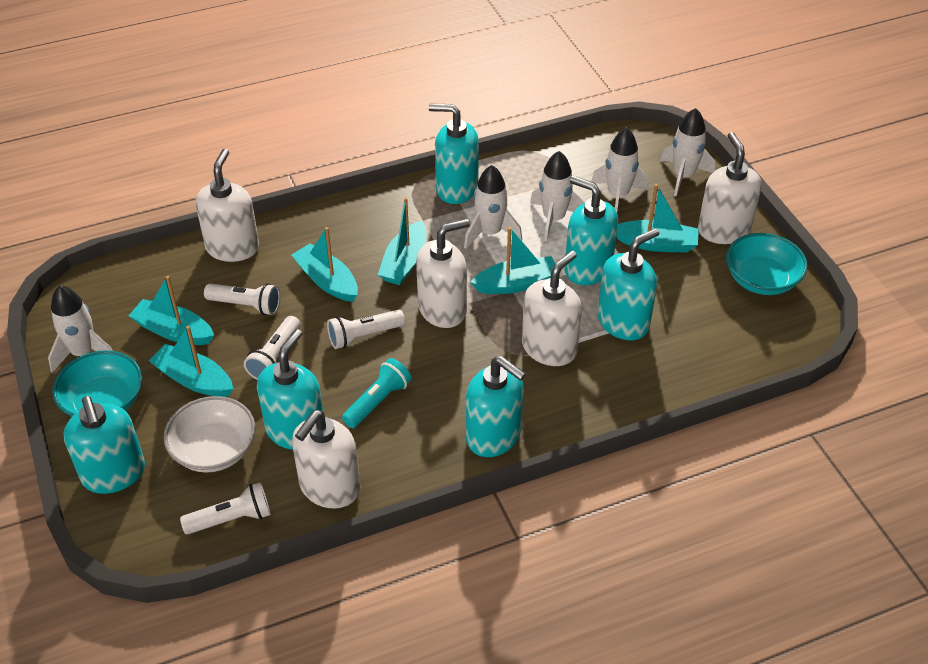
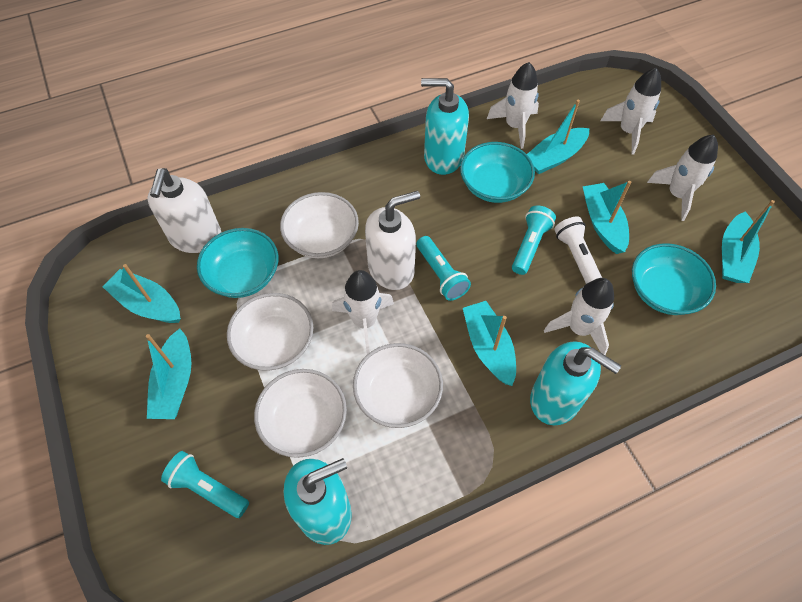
turquoise bowl: 2 -> 3
turquoise flashlight: 1 -> 3
turquoise soap dispenser: 6 -> 3
white bowl: 1 -> 4
white flashlight: 4 -> 1
white soap dispenser: 5 -> 2

